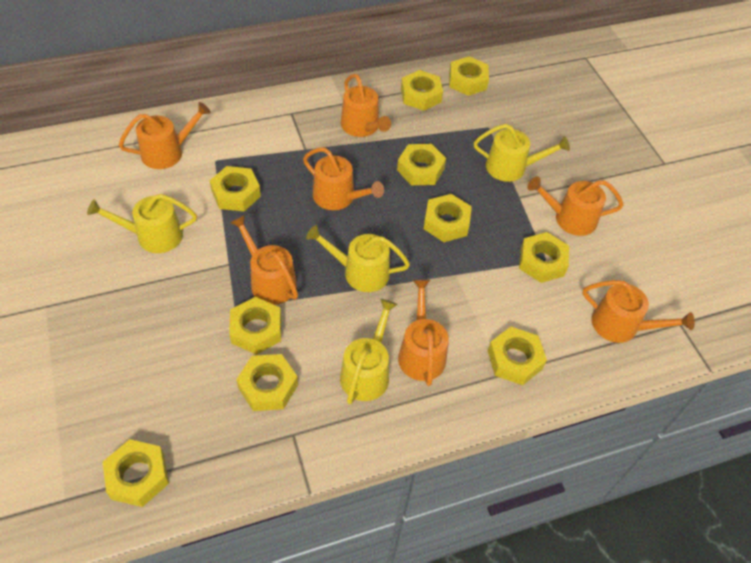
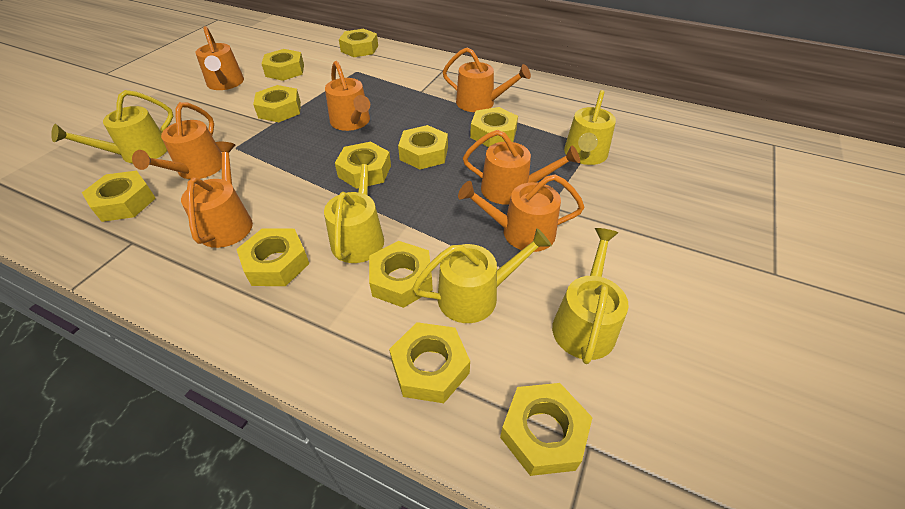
yellow nut: 10 -> 11
yellow watering can: 4 -> 5

